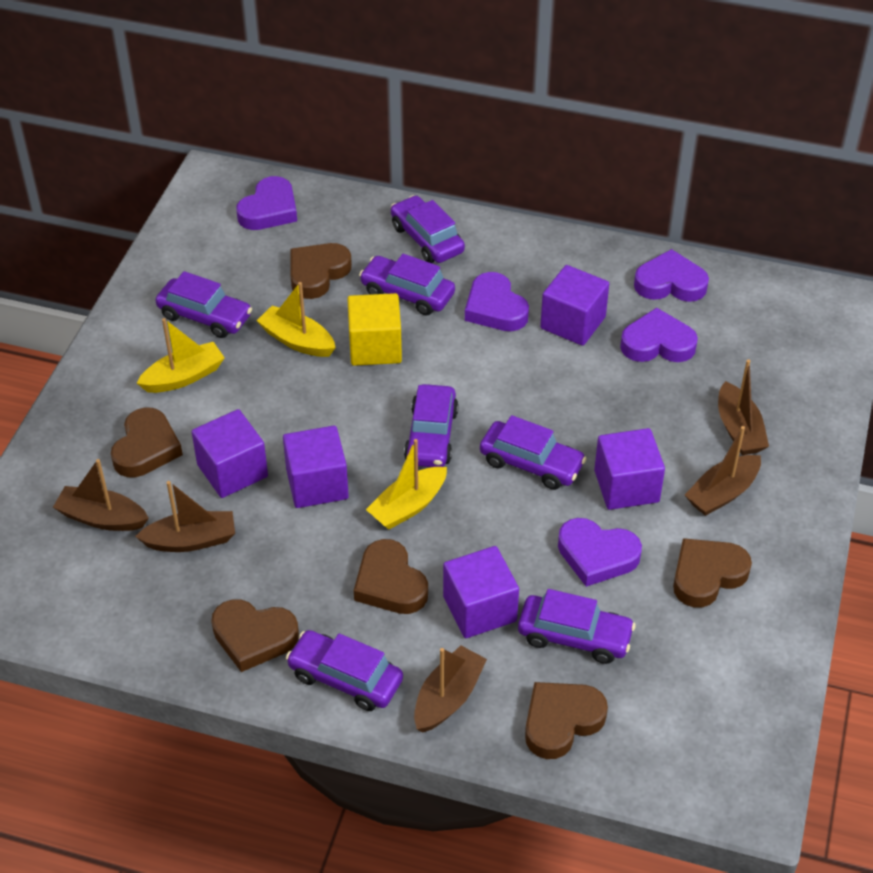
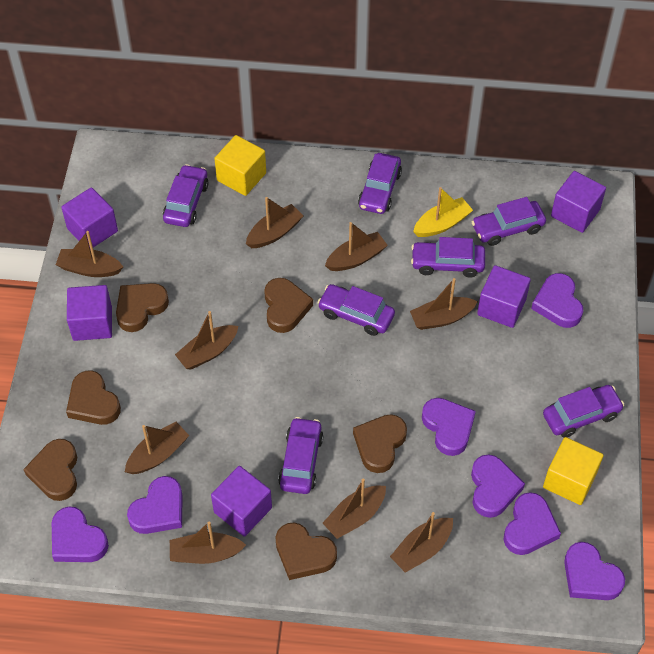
brown boat: 5 -> 9
purple heart: 5 -> 7
yellow boat: 3 -> 1
yellow cube: 1 -> 2

